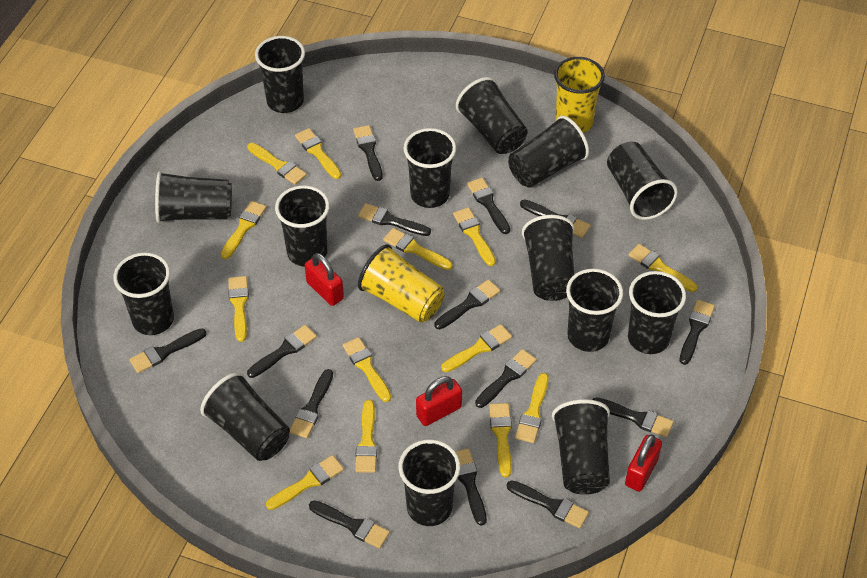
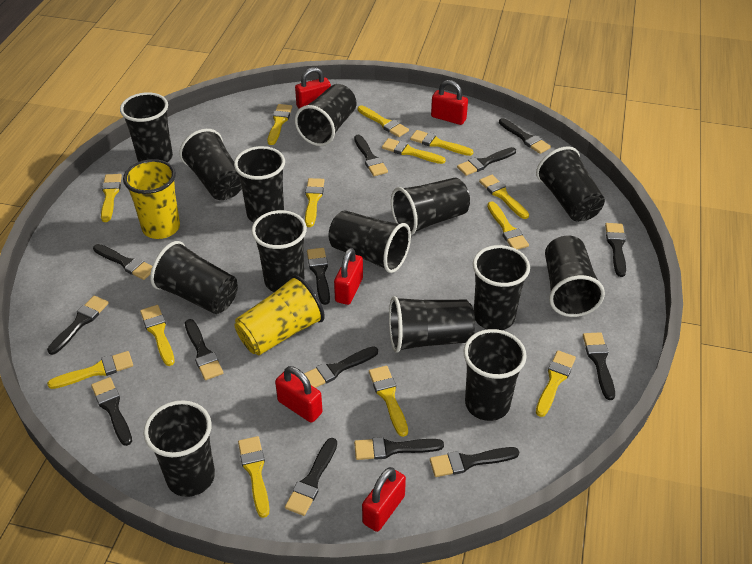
red padlock: 3 -> 5

